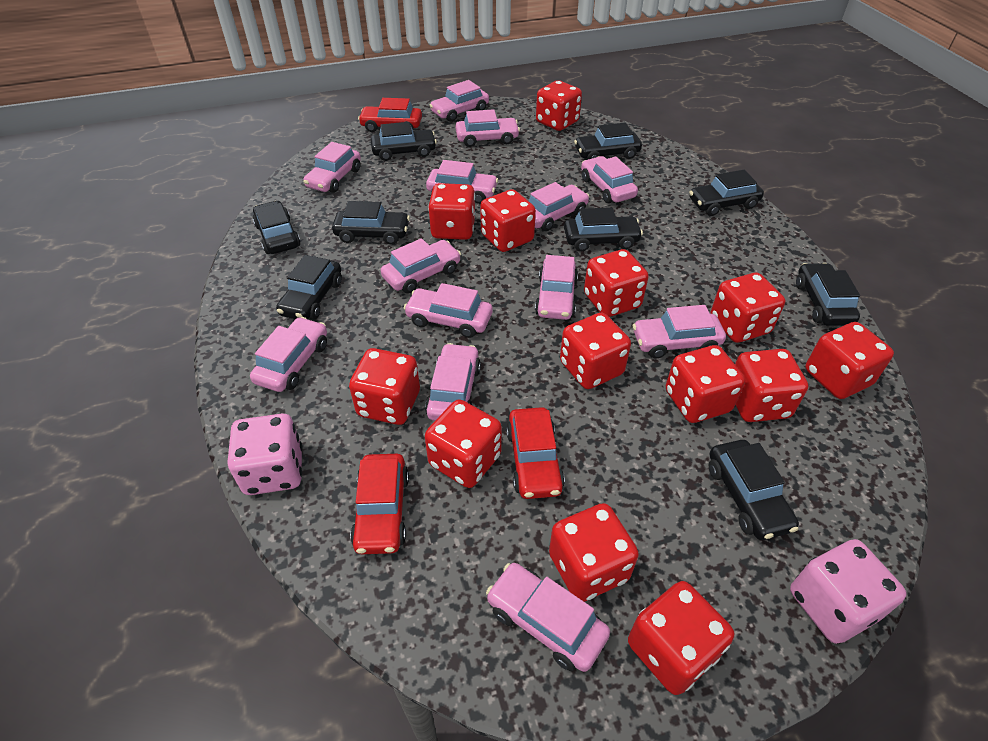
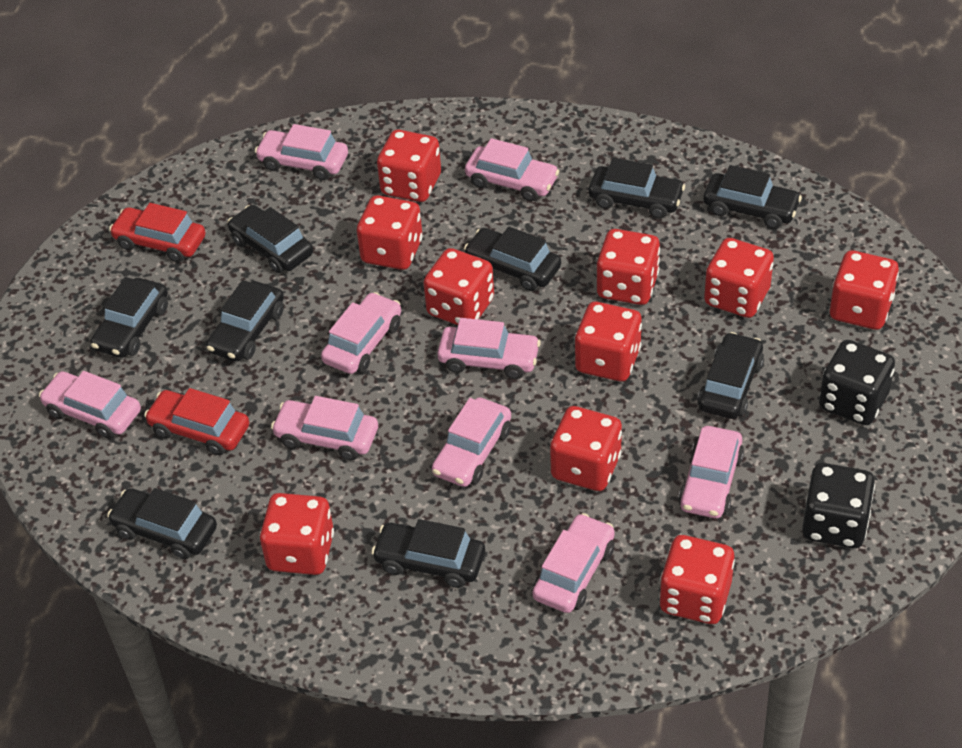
black dice: 0 -> 2
pink car: 13 -> 9
pink dice: 2 -> 0
red car: 3 -> 2
red dice: 13 -> 10

